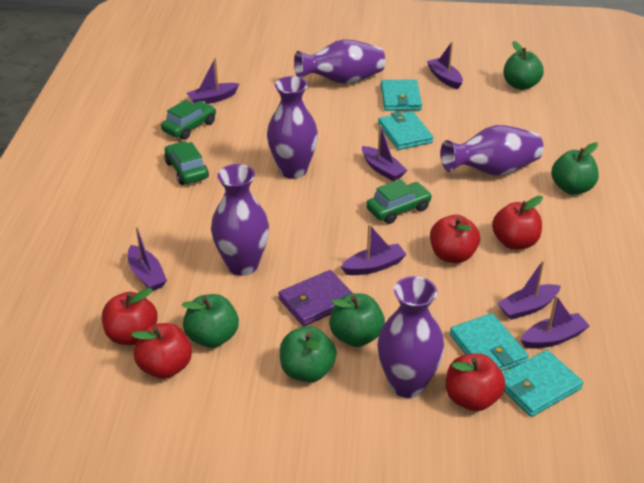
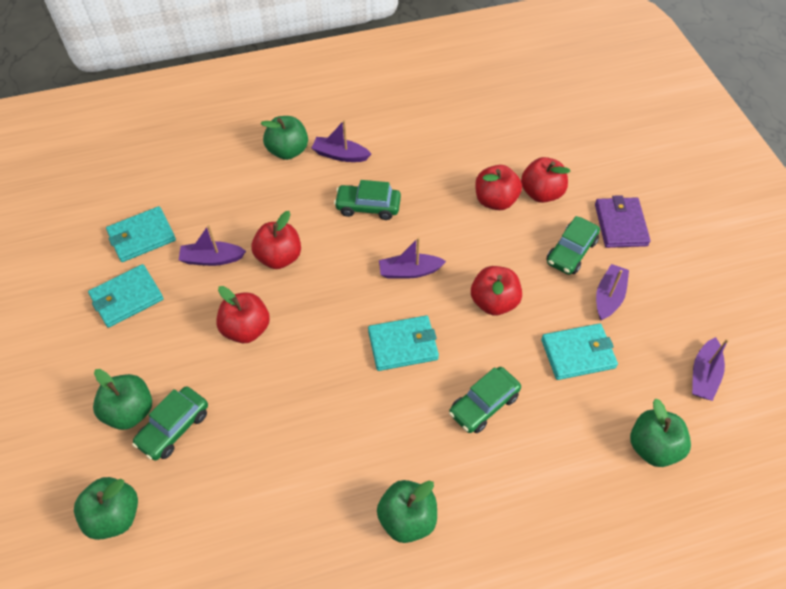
green car: 3 -> 4
purple boat: 7 -> 5
purple vase: 5 -> 0

